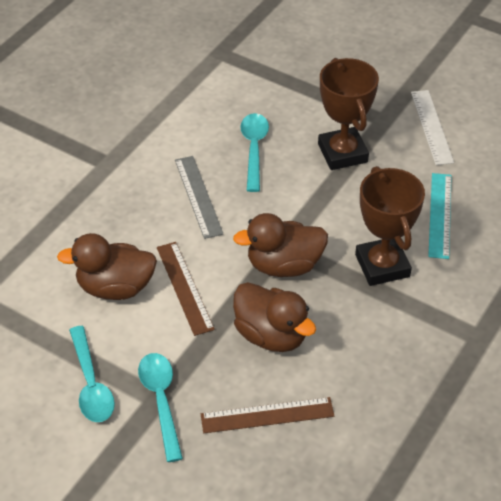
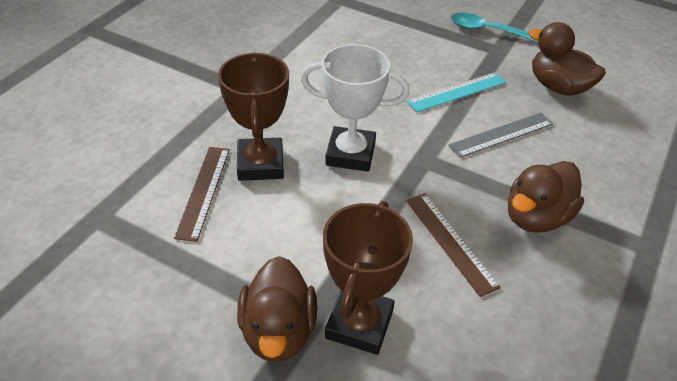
turquoise spoon: 3 -> 1
white ruler: 1 -> 0
white trophy: 0 -> 1

